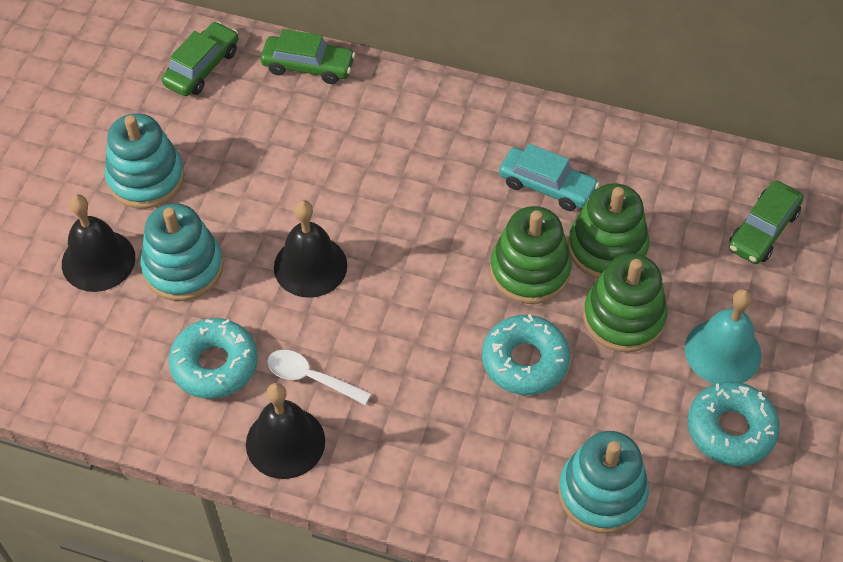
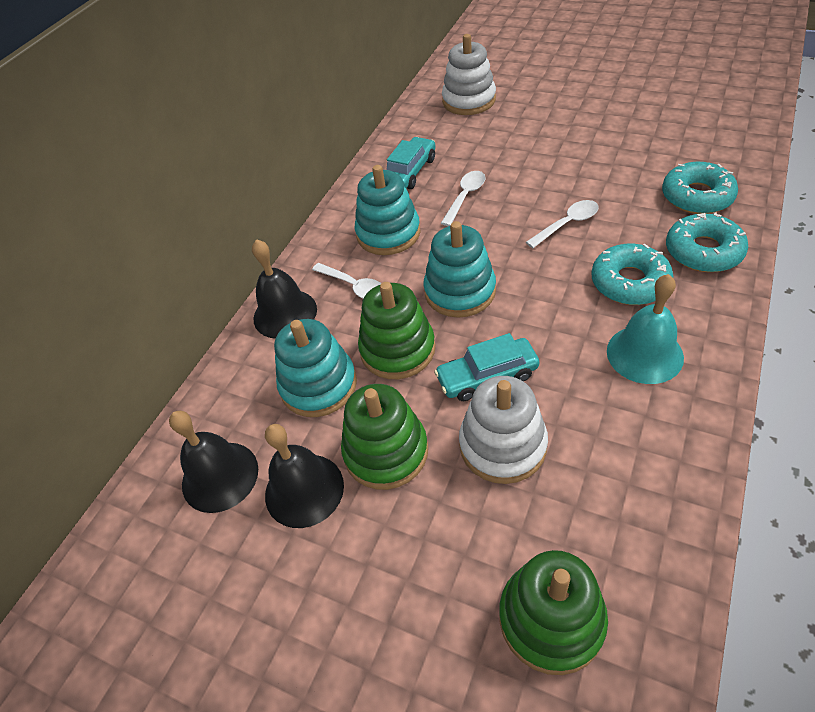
green car: 3 -> 0
turquoise car: 1 -> 2
white spoon: 1 -> 3
white stacking toy: 0 -> 2

